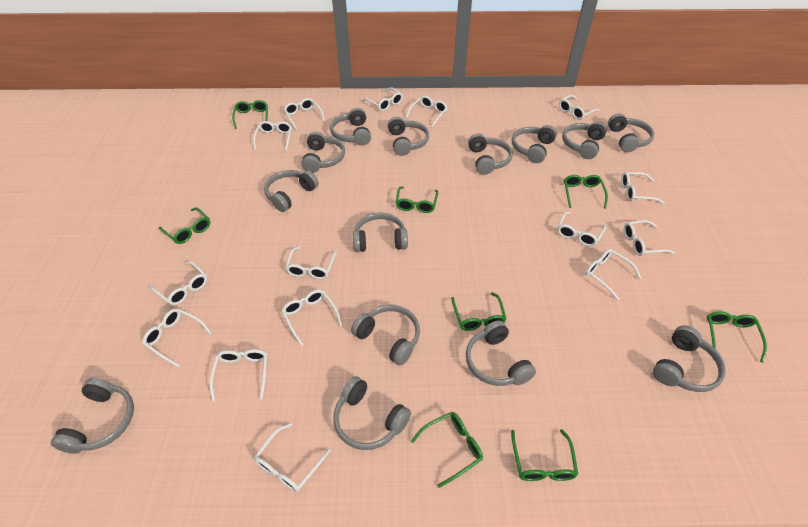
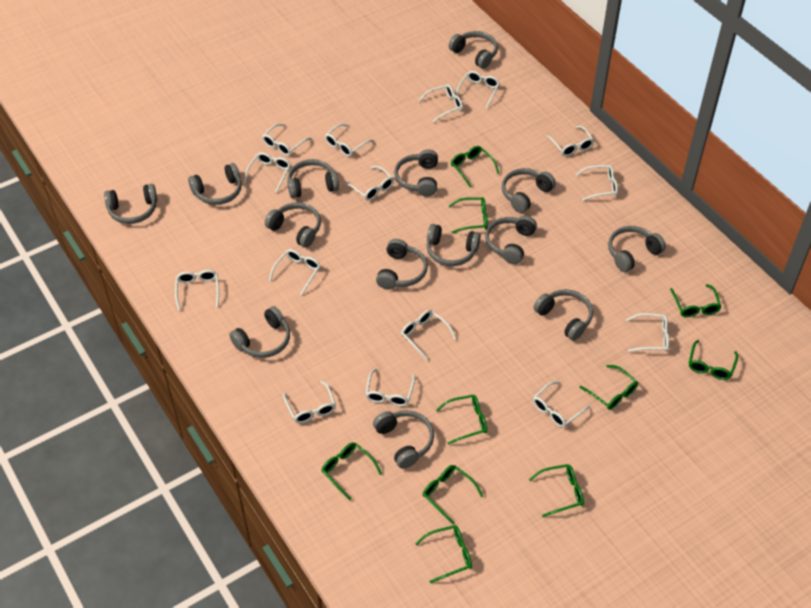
green glasses: 8 -> 10

